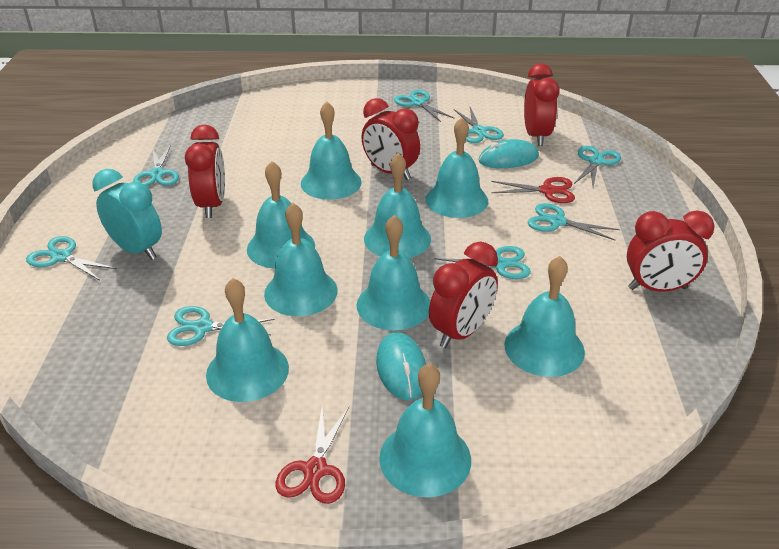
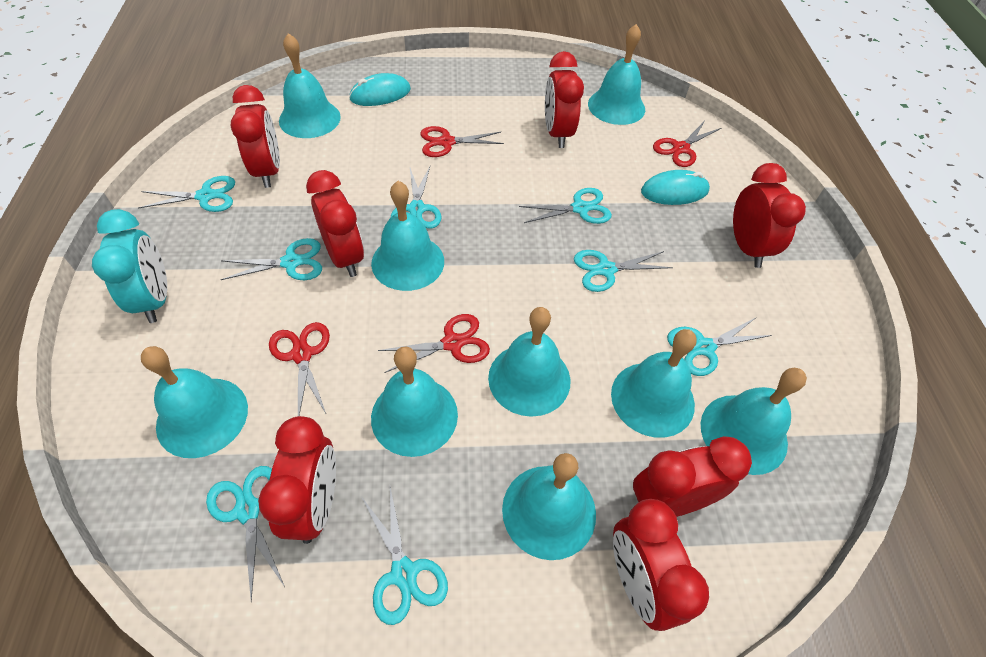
red clock: 5 -> 7
red scissors: 2 -> 4

